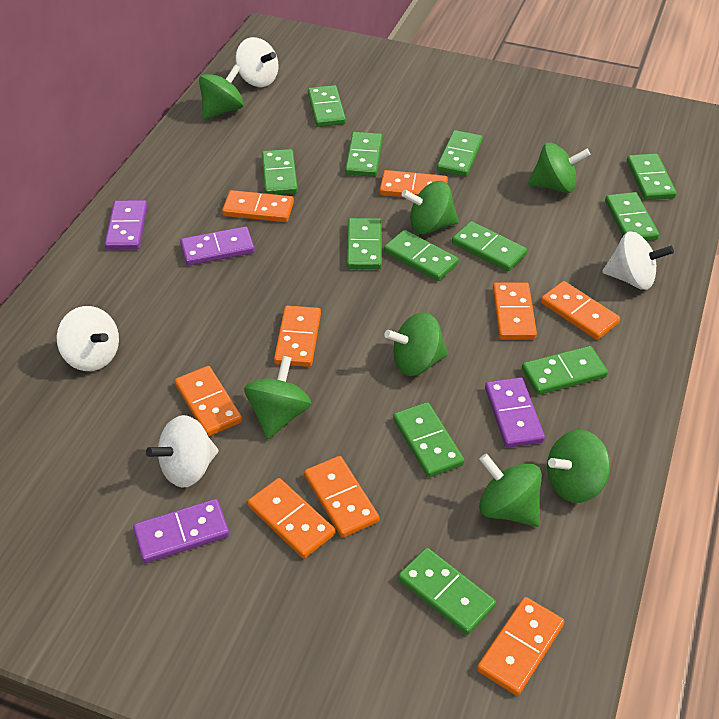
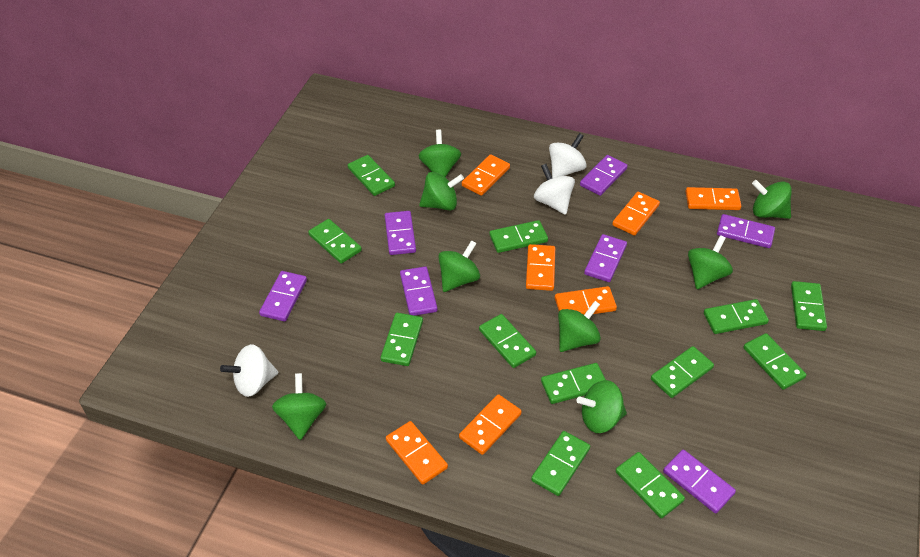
green spinning top: 7 -> 8
orange domino: 9 -> 7
purple domino: 4 -> 7
white spinning top: 4 -> 3

